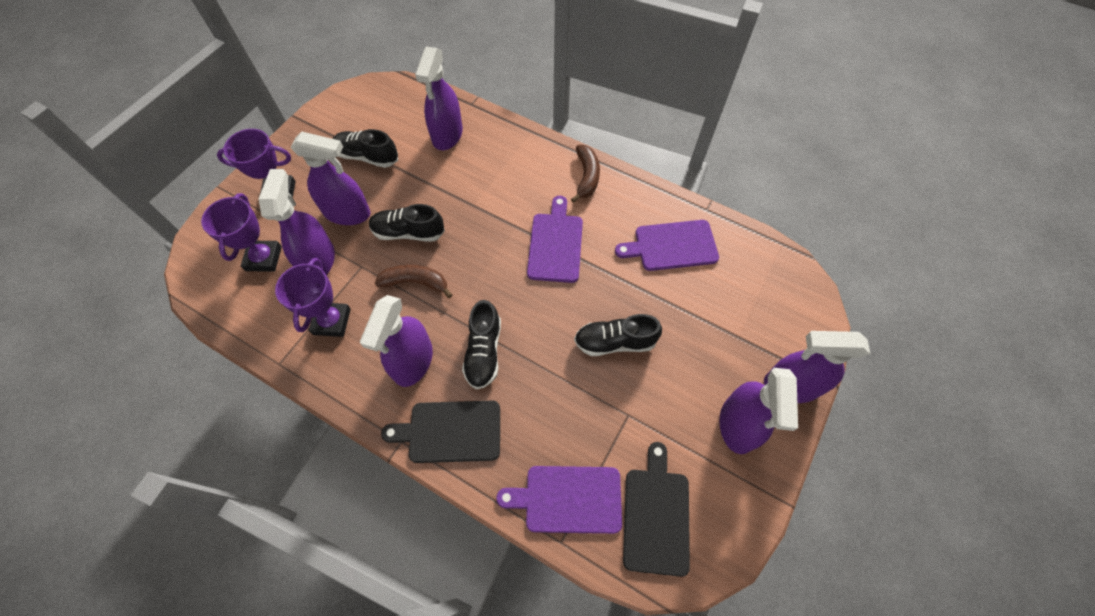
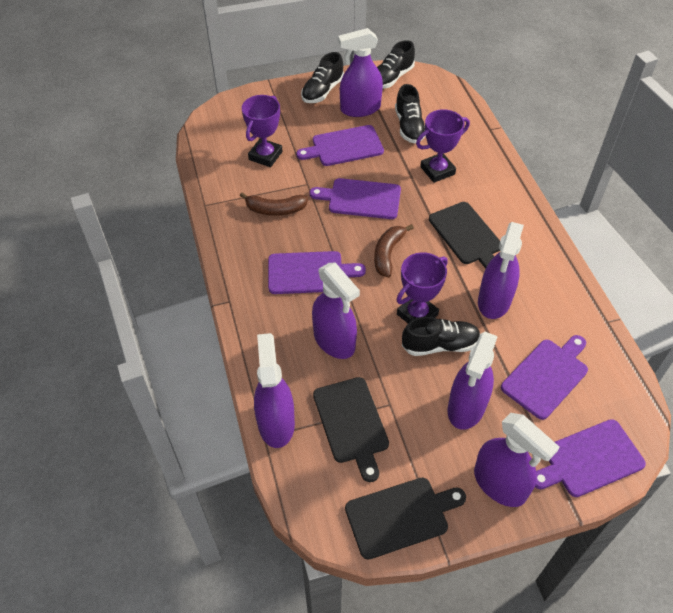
black cutting board: 2 -> 3
purple cutting board: 3 -> 5

